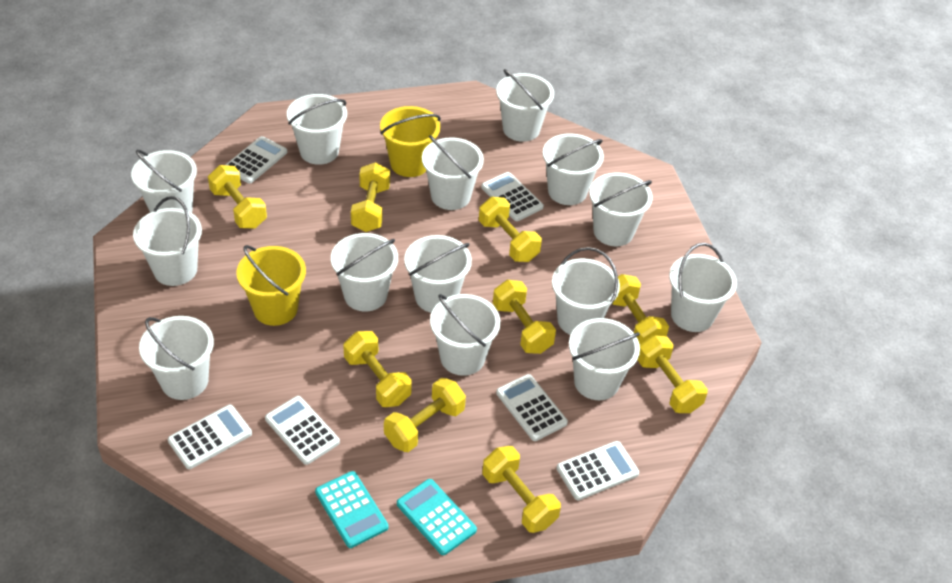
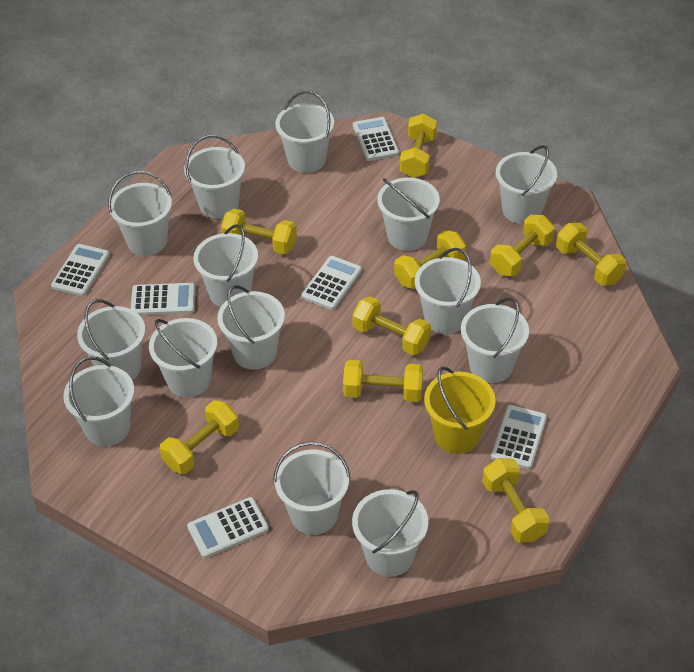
turquoise calculator: 2 -> 0
yellow bucket: 2 -> 1

